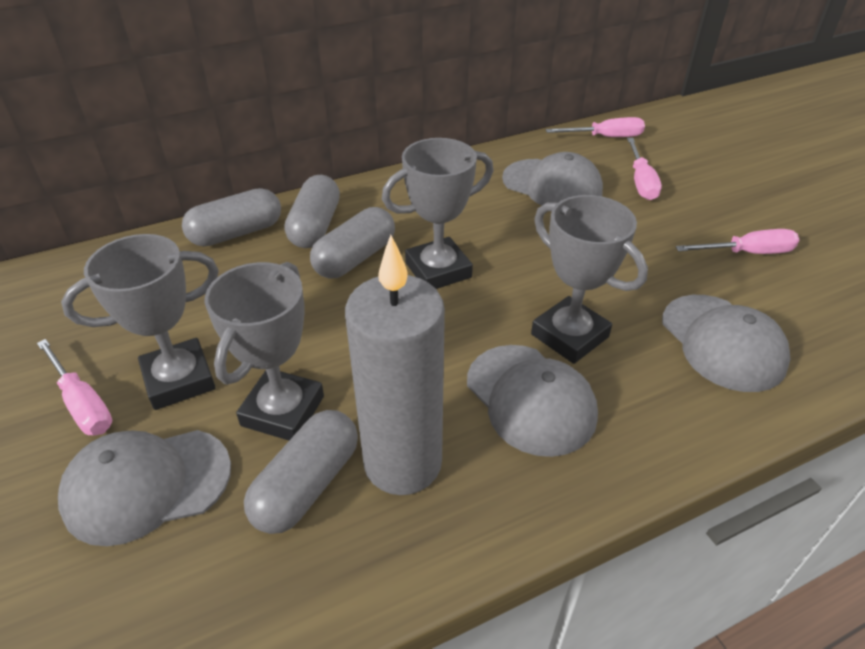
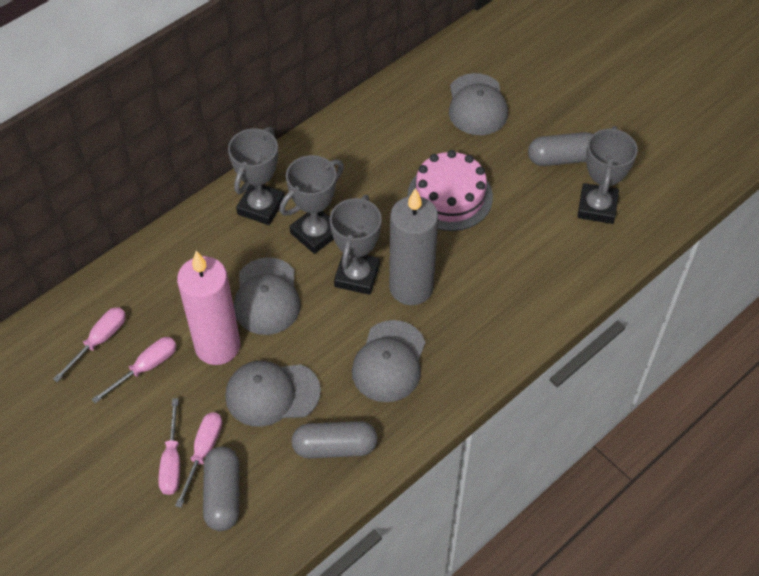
grey capsule: 4 -> 3
pink cake: 0 -> 1
pink candle: 0 -> 1

